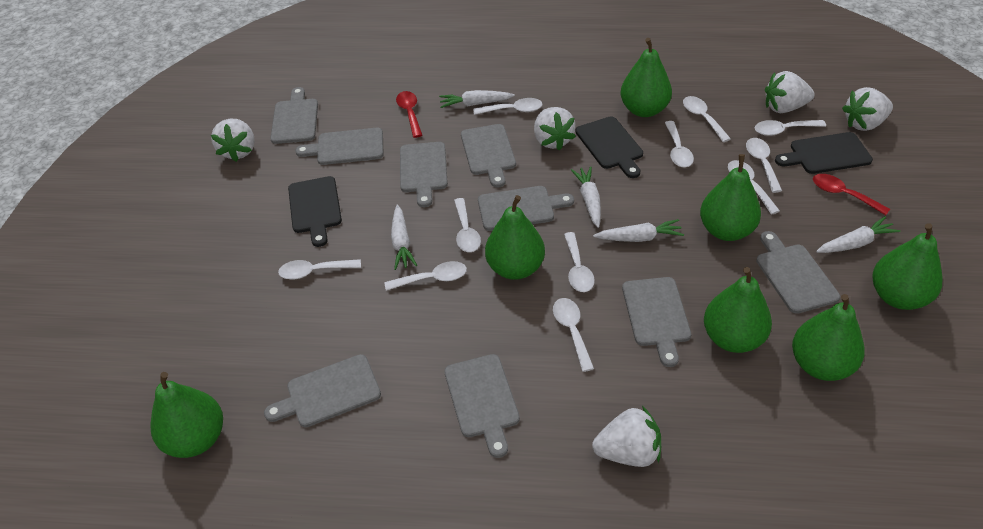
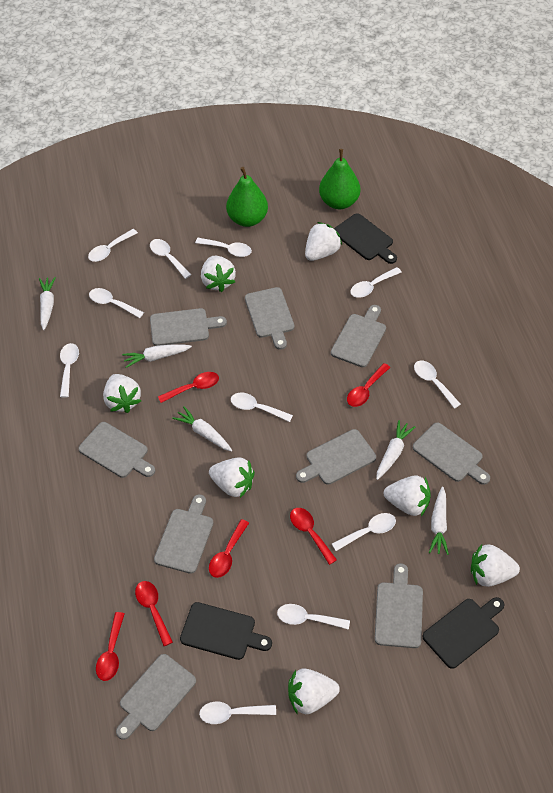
green pear: 7 -> 2
red spoon: 2 -> 6
white strawberry: 5 -> 7

